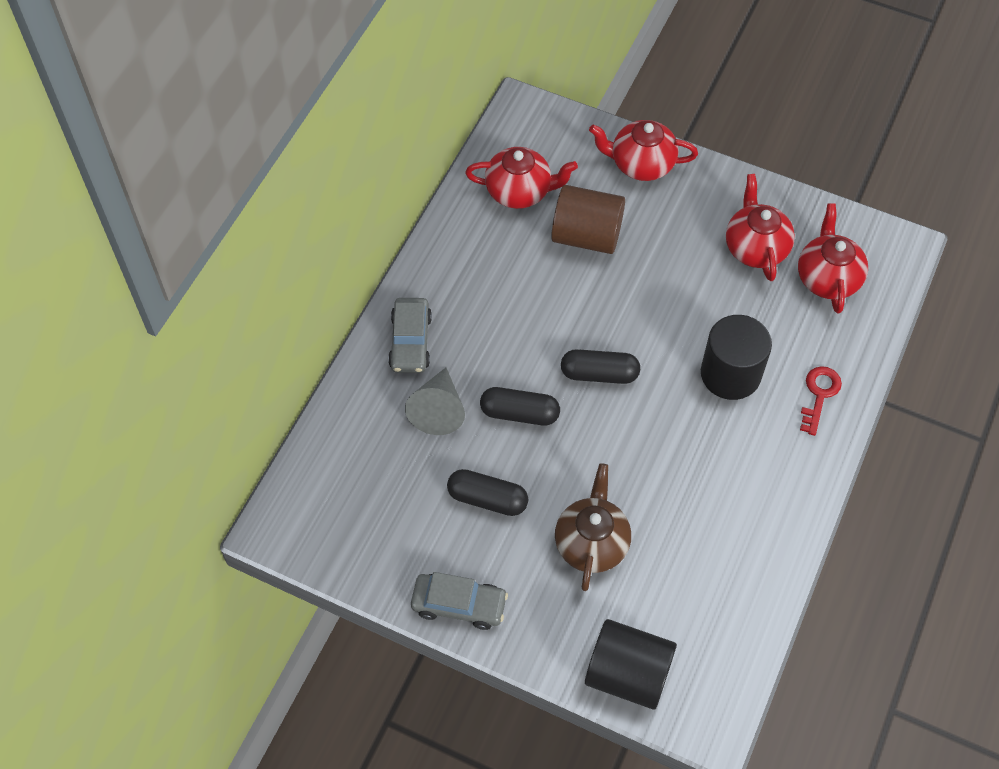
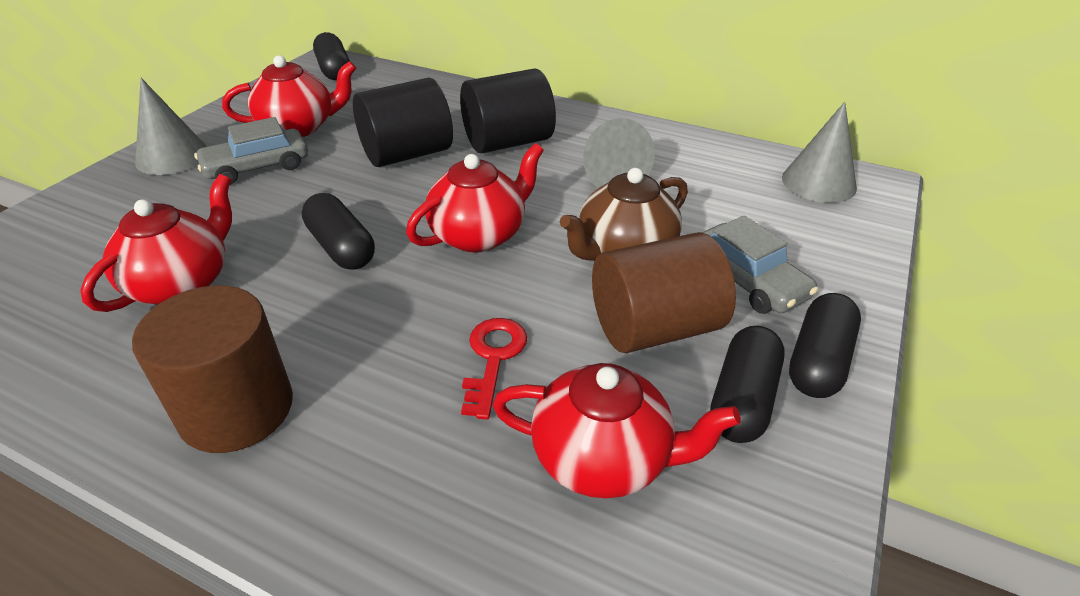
black capsule: 3 -> 4
brown cylinder: 1 -> 2
grey cone: 1 -> 3

